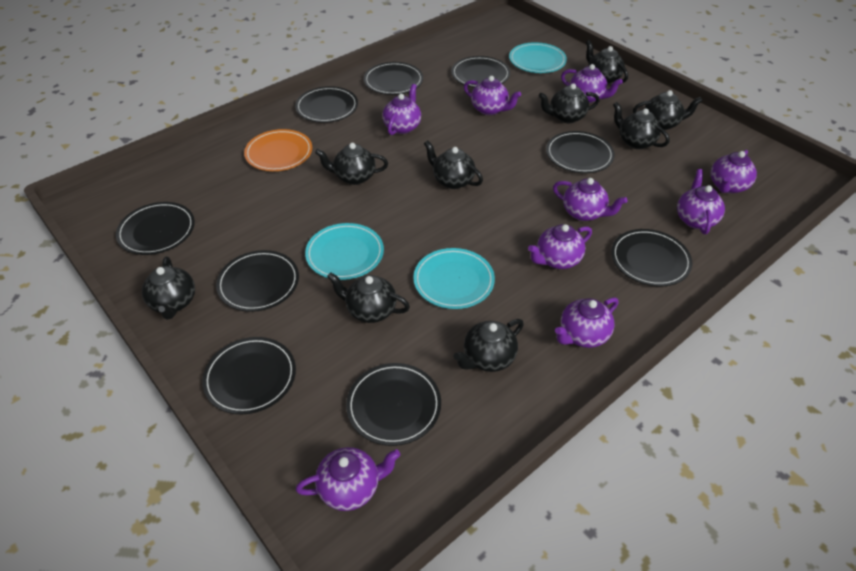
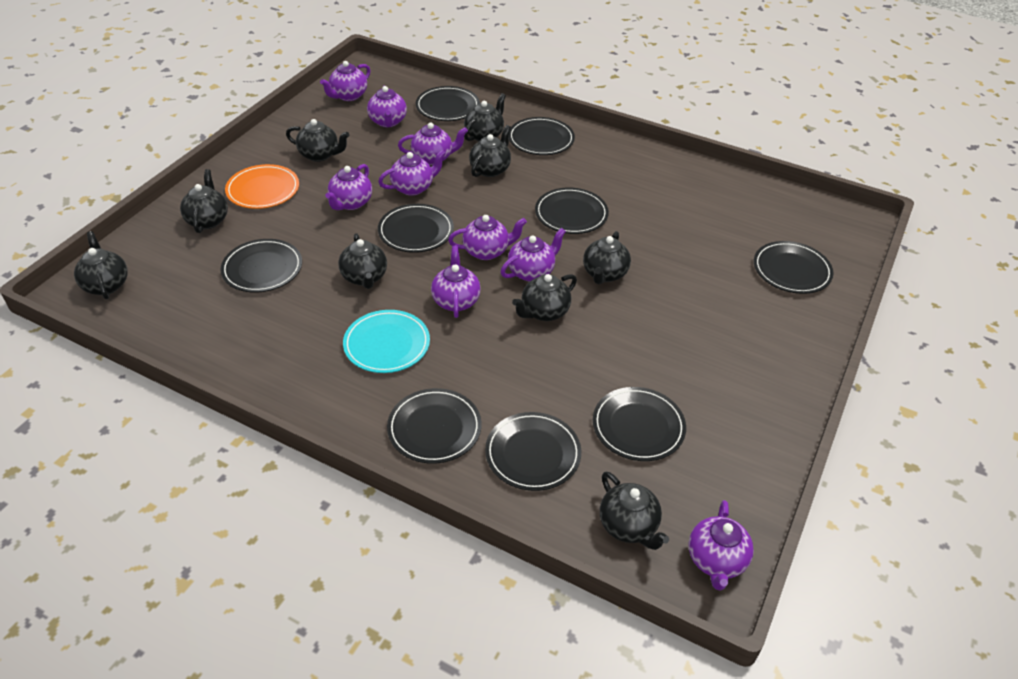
turquoise plate: 3 -> 1

